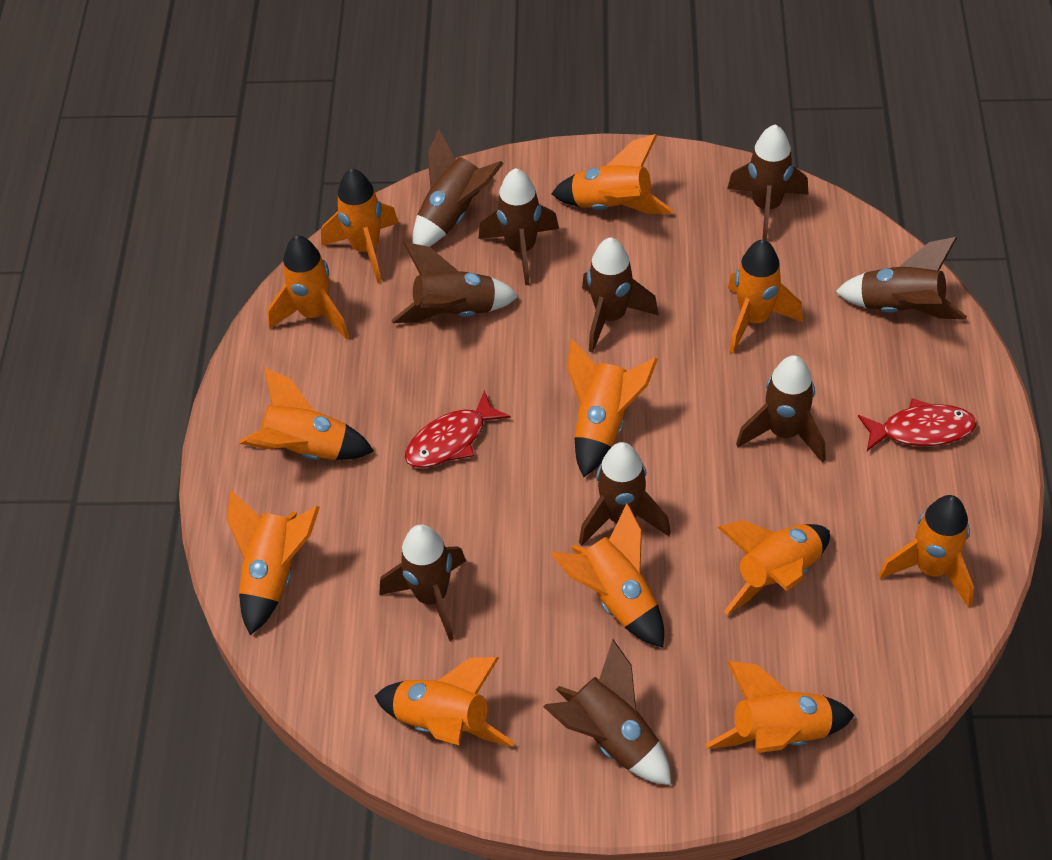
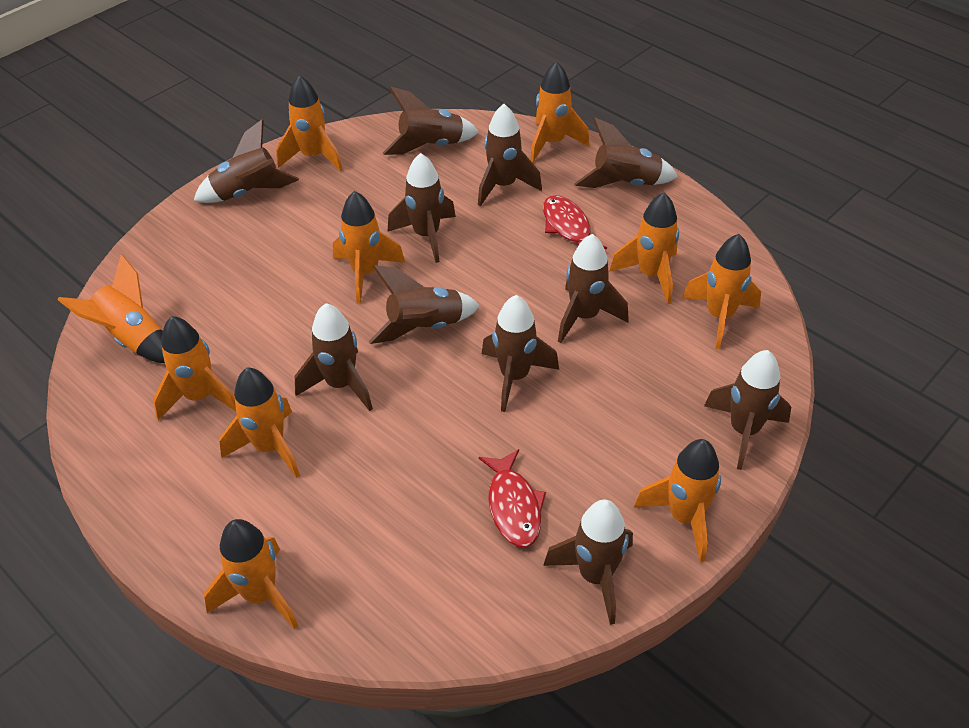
brown rocket: 10 -> 11
orange rocket: 12 -> 10

